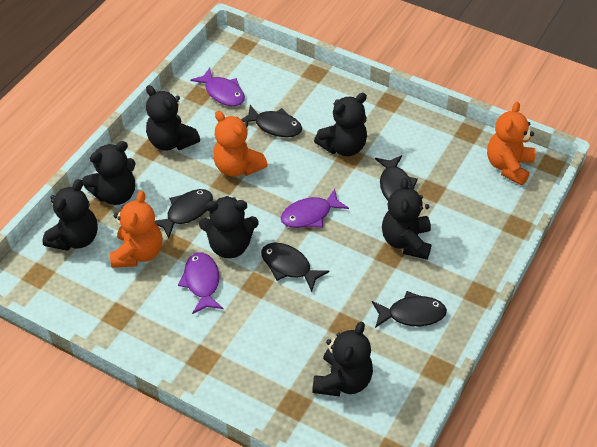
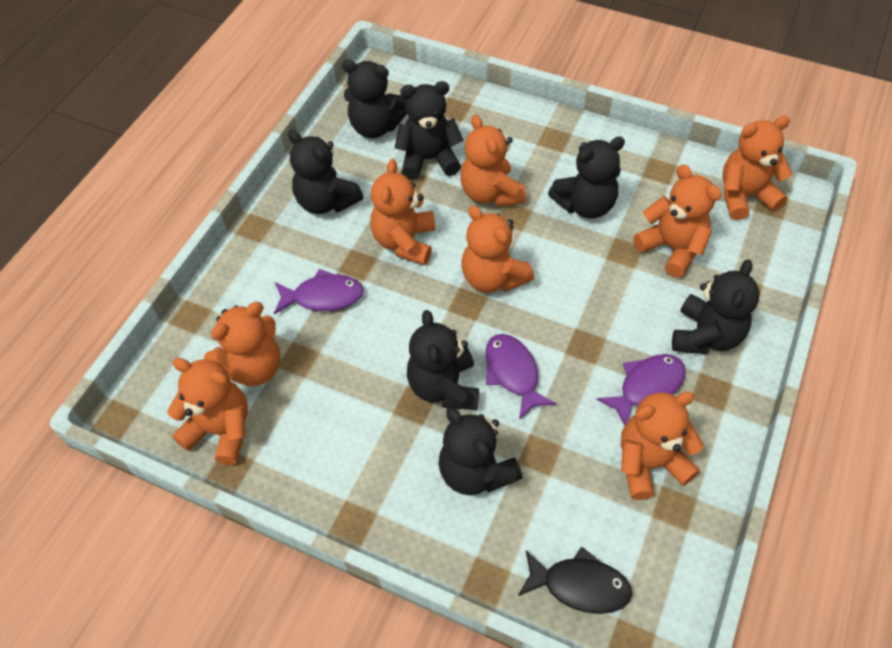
black fish: 5 -> 1
orange teddy bear: 3 -> 8

